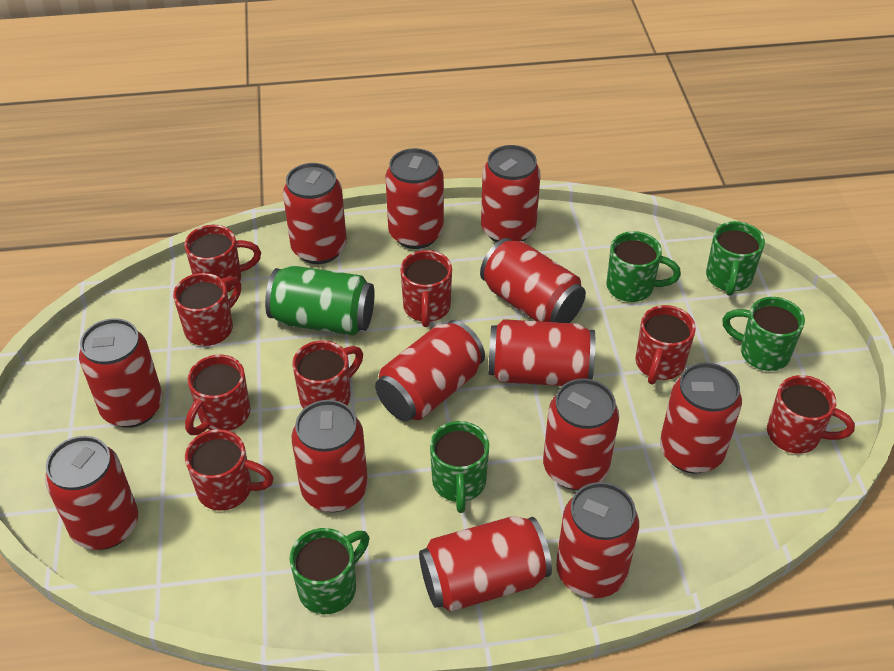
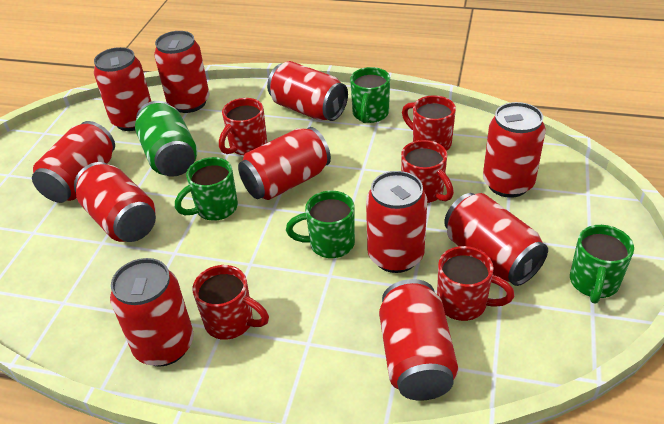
green mug: 5 -> 4
red can: 13 -> 11
red mug: 8 -> 5

